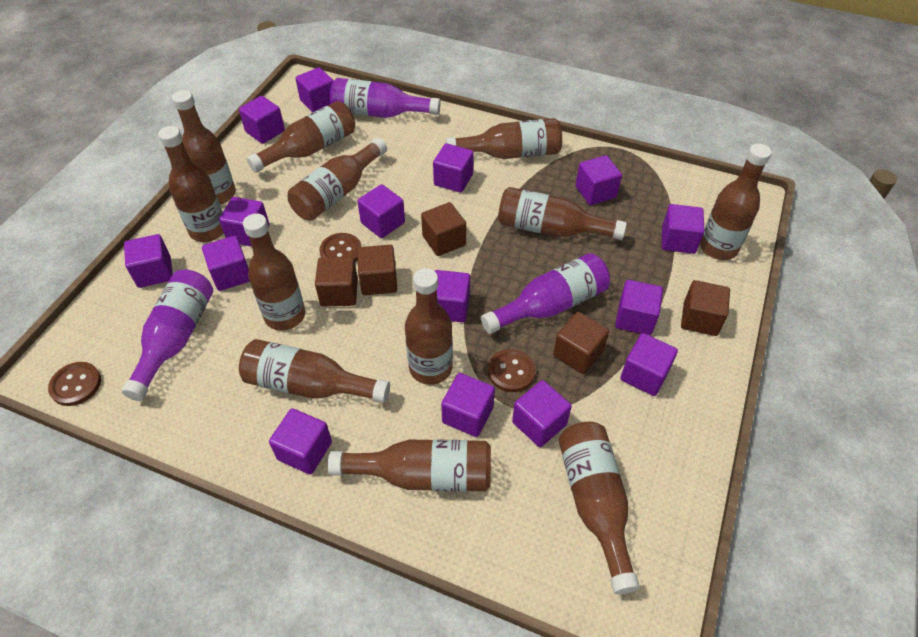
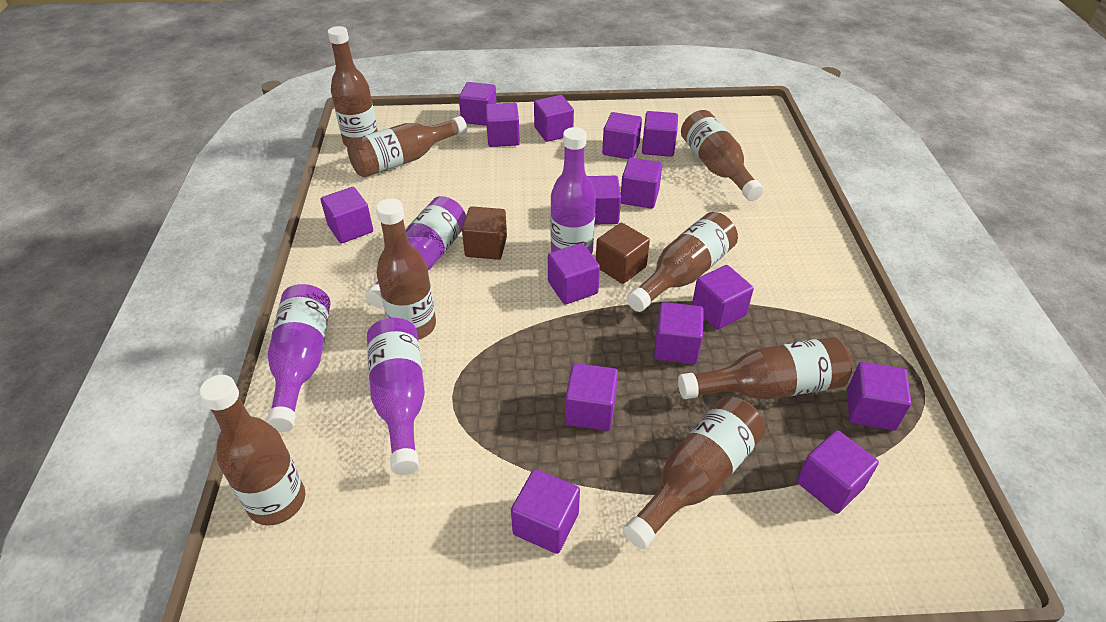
brown bottle: 12 -> 8
brown button: 3 -> 0
brown cube: 5 -> 2
purple bottle: 3 -> 4

